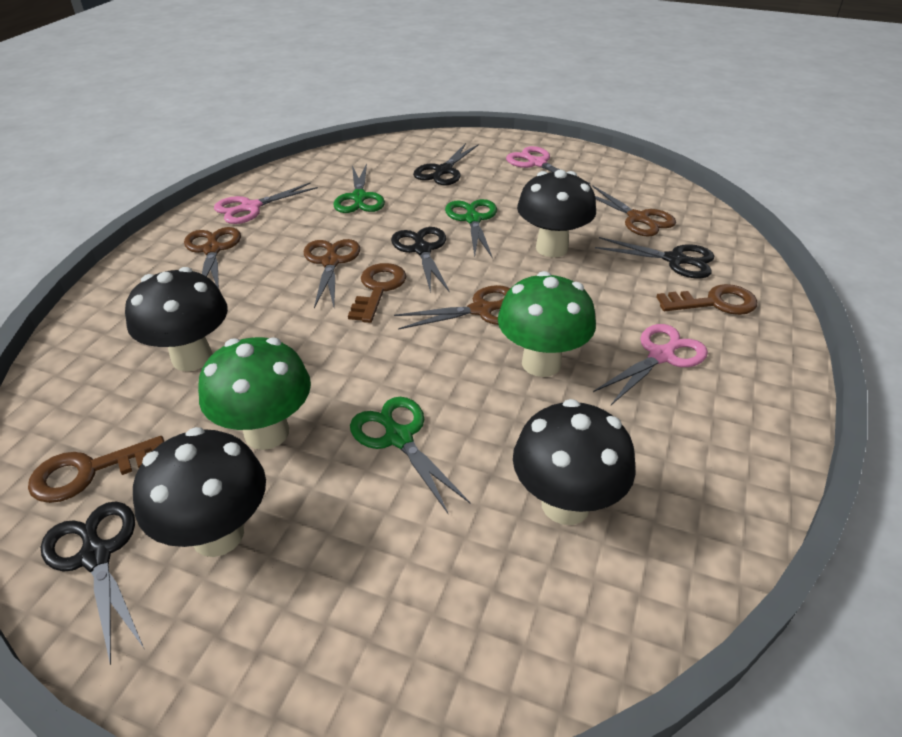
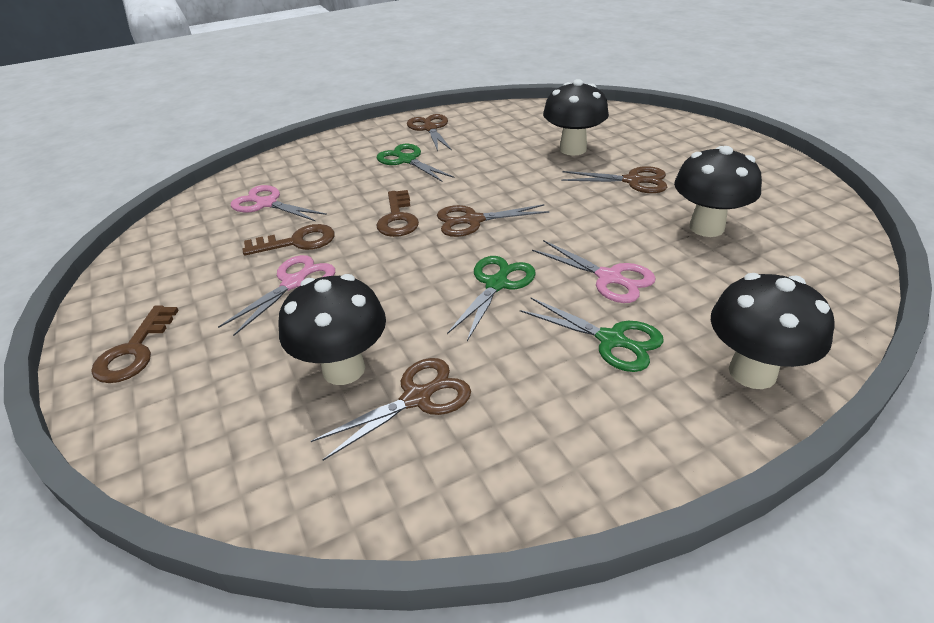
black scissors: 4 -> 0
green mushroom: 2 -> 0

